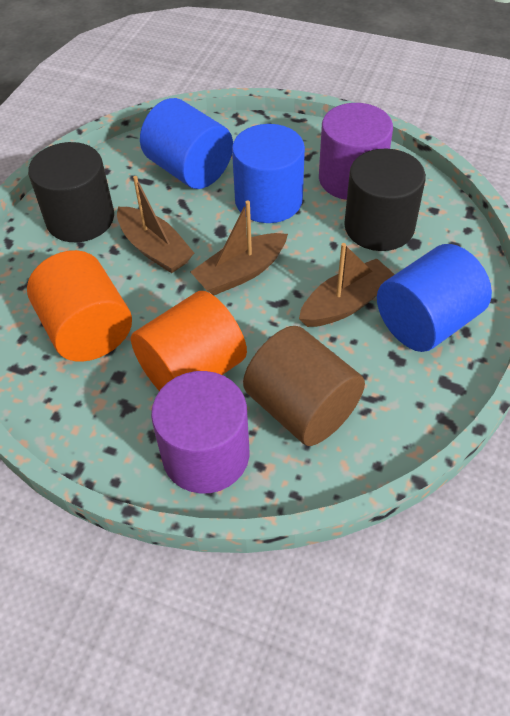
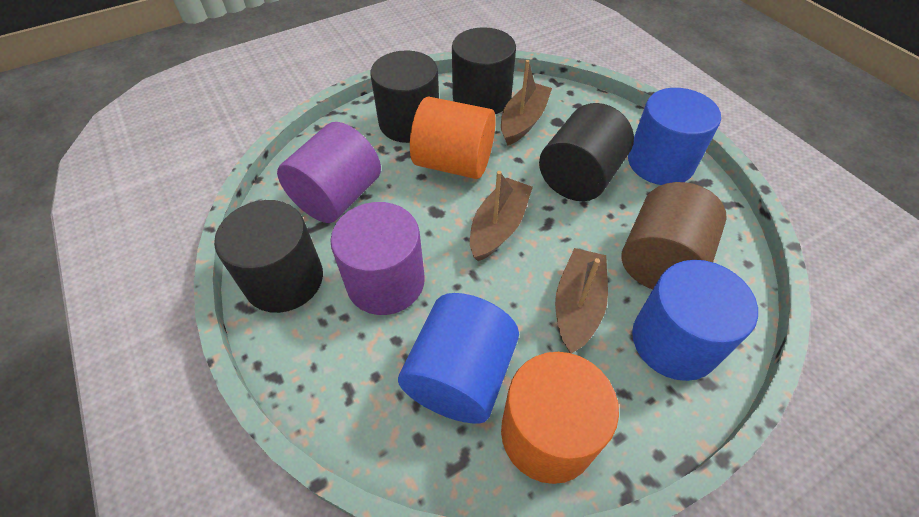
black cylinder: 2 -> 4

